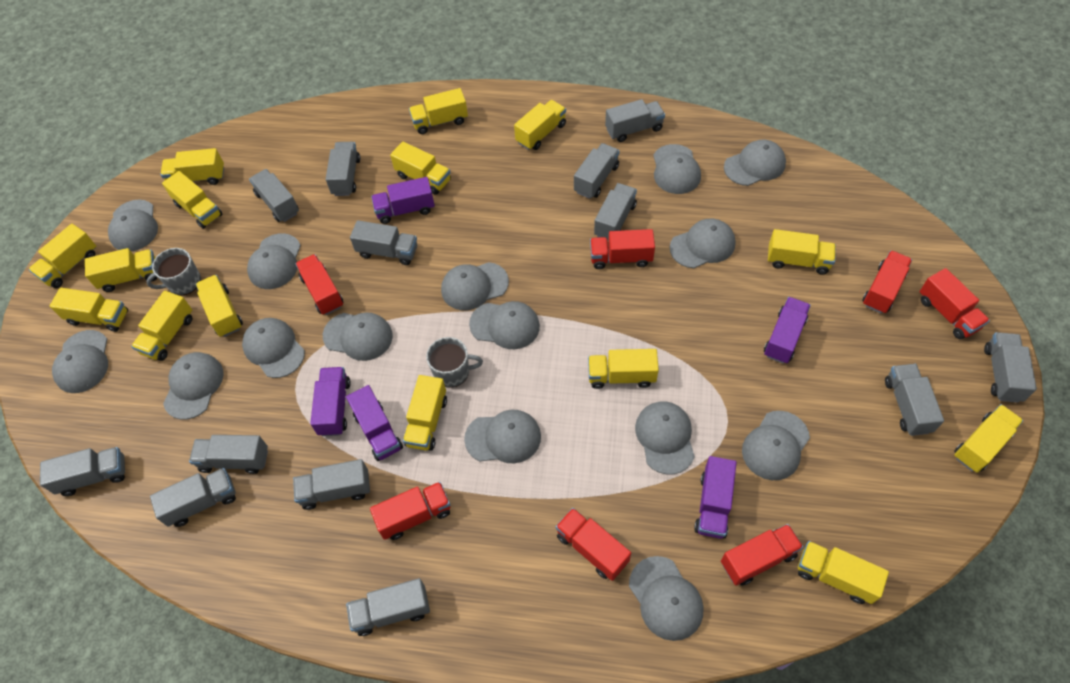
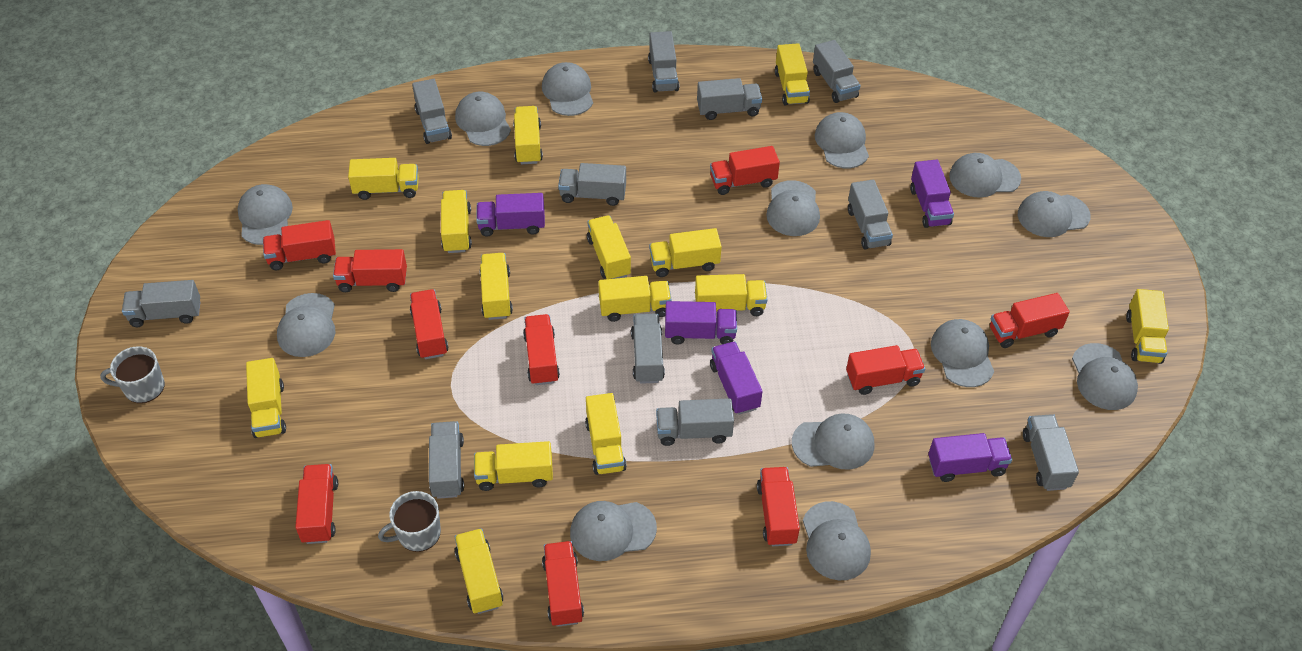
grey cap: 15 -> 13
grey truck: 13 -> 11
red truck: 7 -> 10
yellow truck: 15 -> 14

